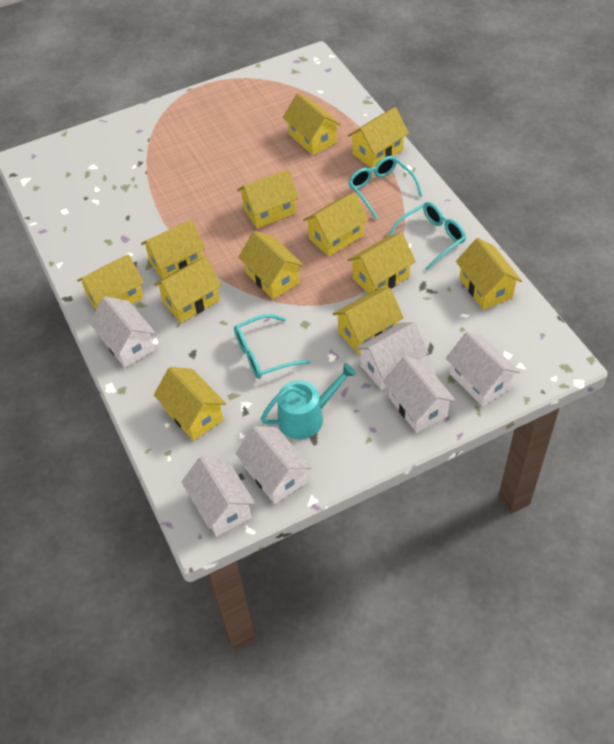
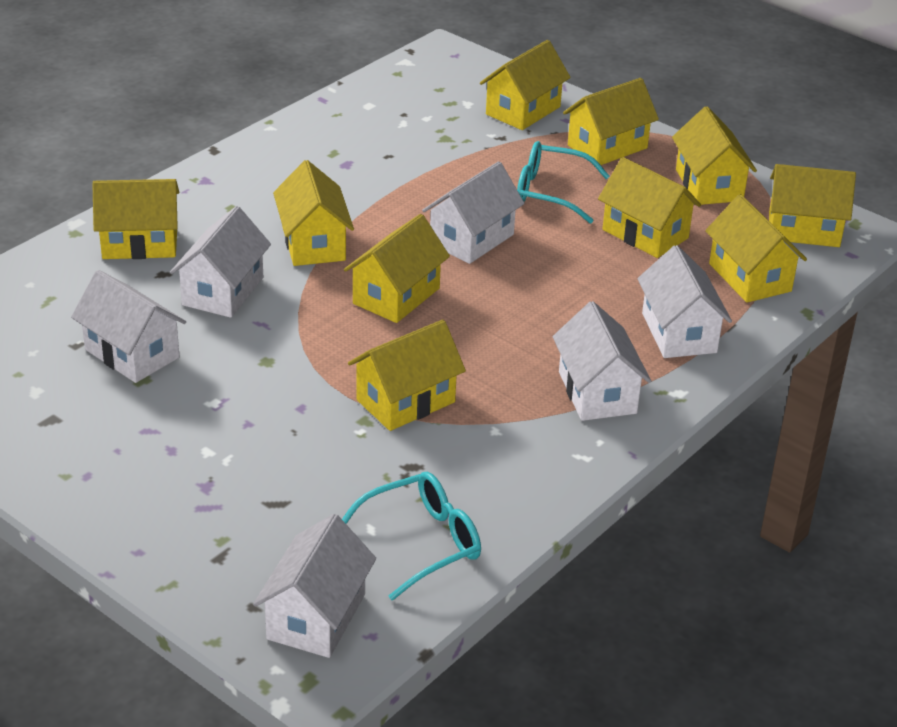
turquoise glasses: 3 -> 2
turquoise watering can: 1 -> 0
yellow house: 12 -> 10

